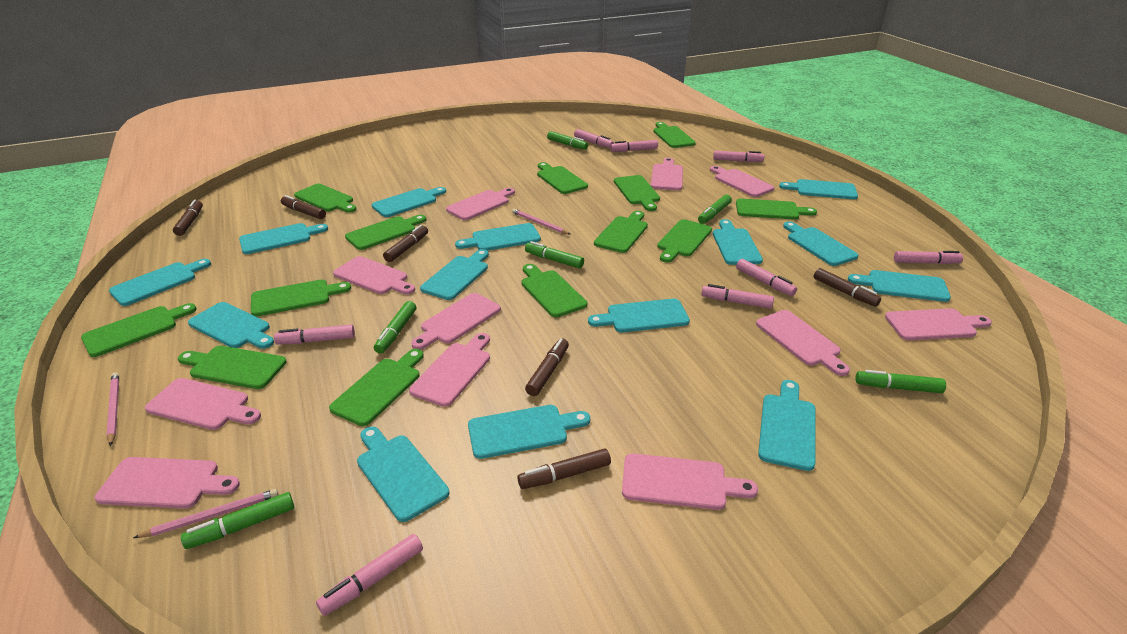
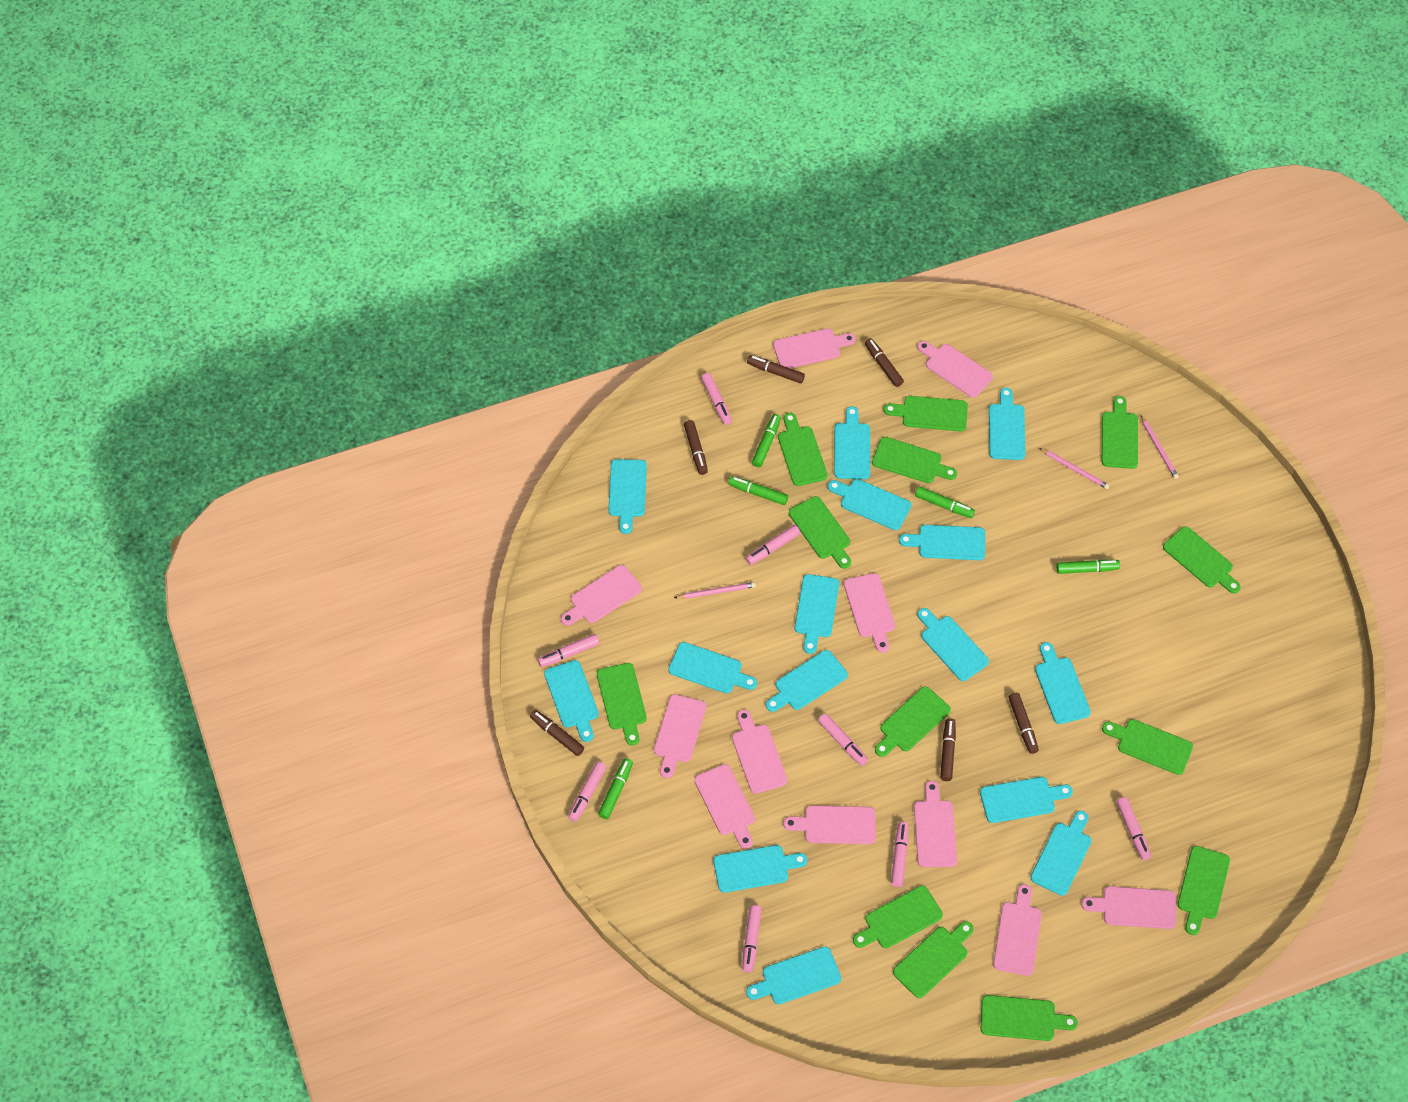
green marker: 6 -> 5
turquoise cutting board: 14 -> 15

